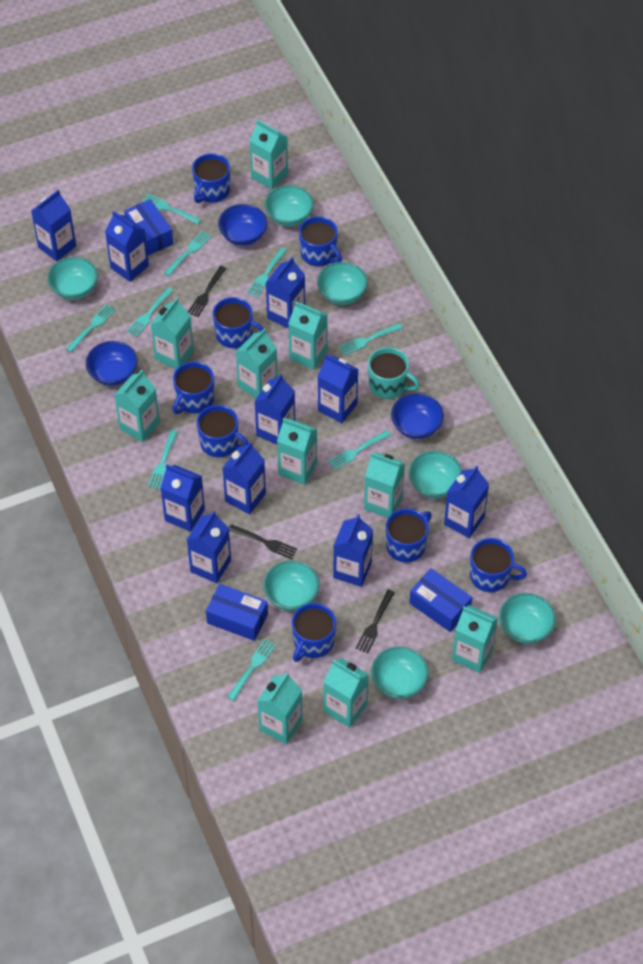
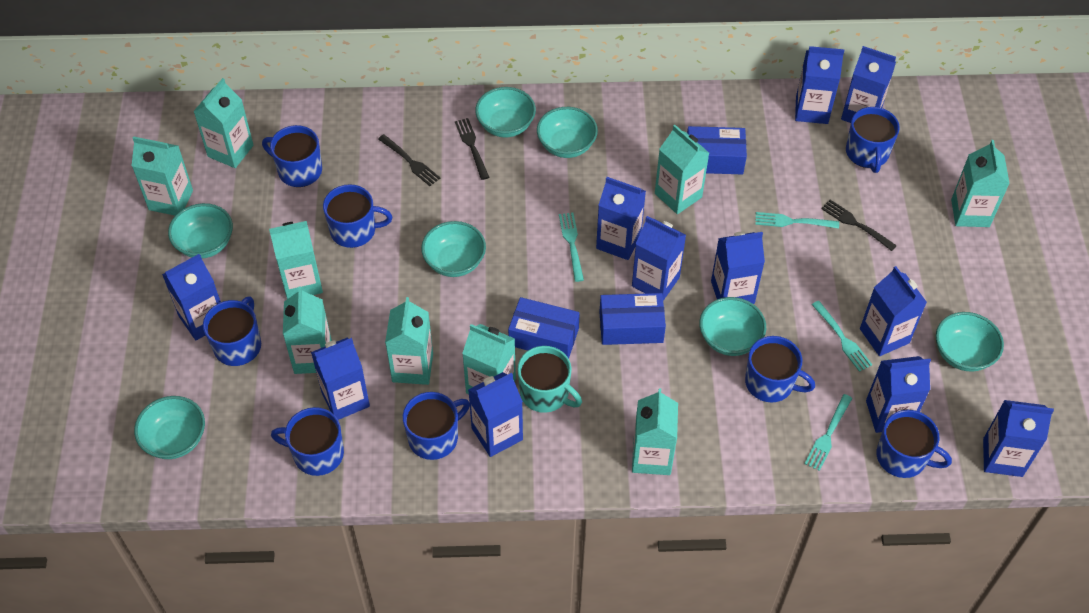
blue bowl: 3 -> 0
blue carton: 10 -> 11
turquoise carton: 10 -> 9
turquoise fork: 9 -> 4

